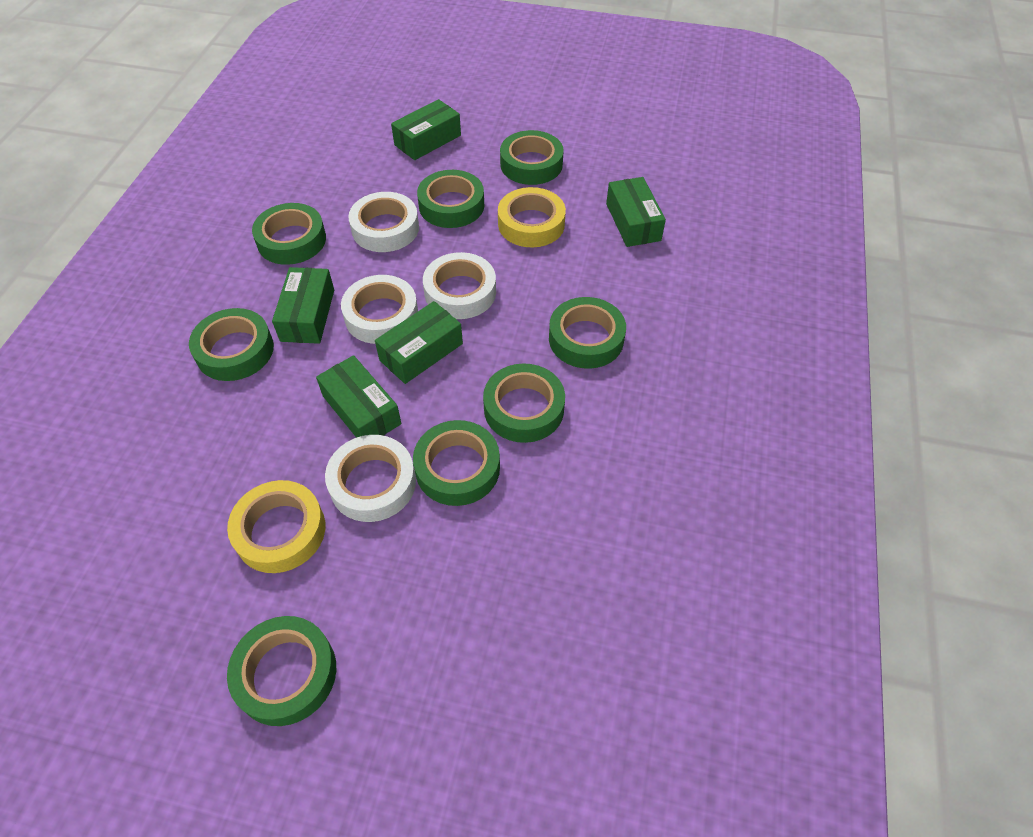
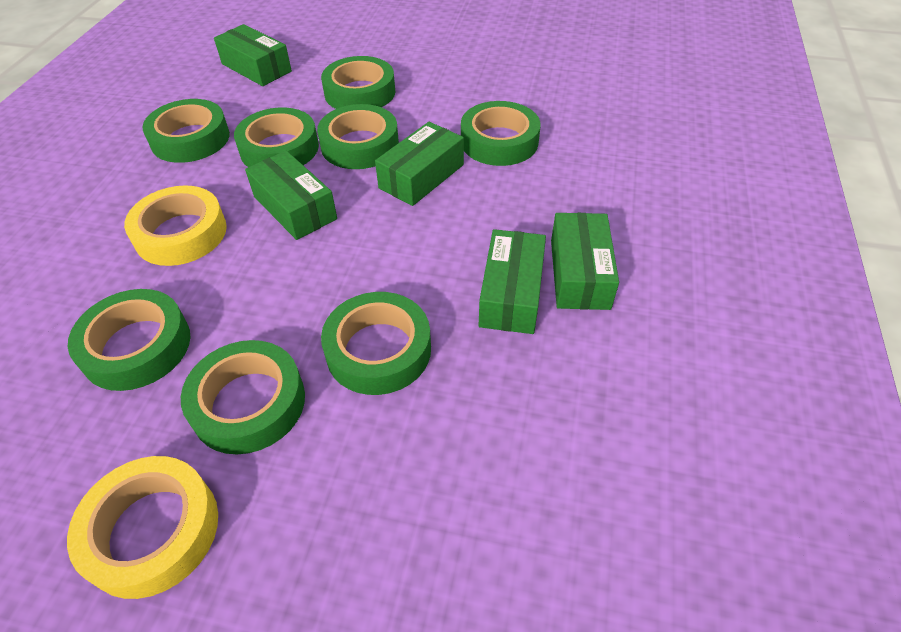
white tape: 4 -> 0

